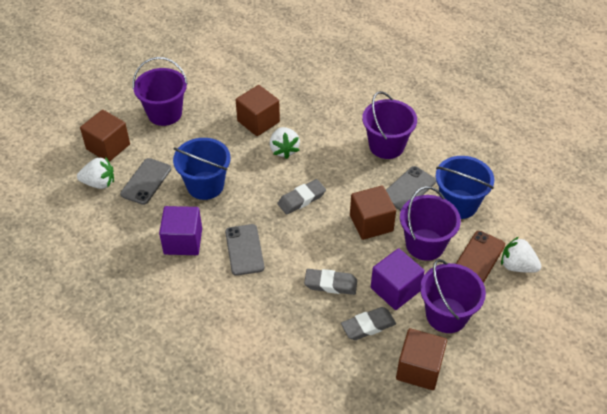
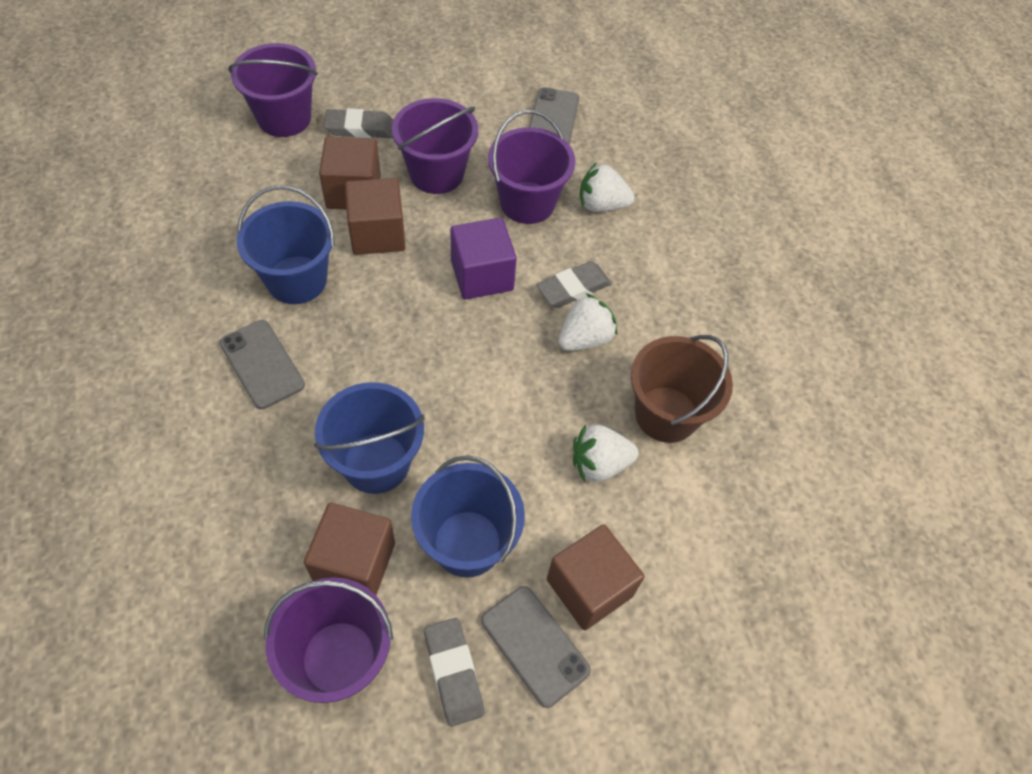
blue bucket: 2 -> 3
brown bucket: 0 -> 1
brown phone: 1 -> 0
purple cube: 2 -> 1

